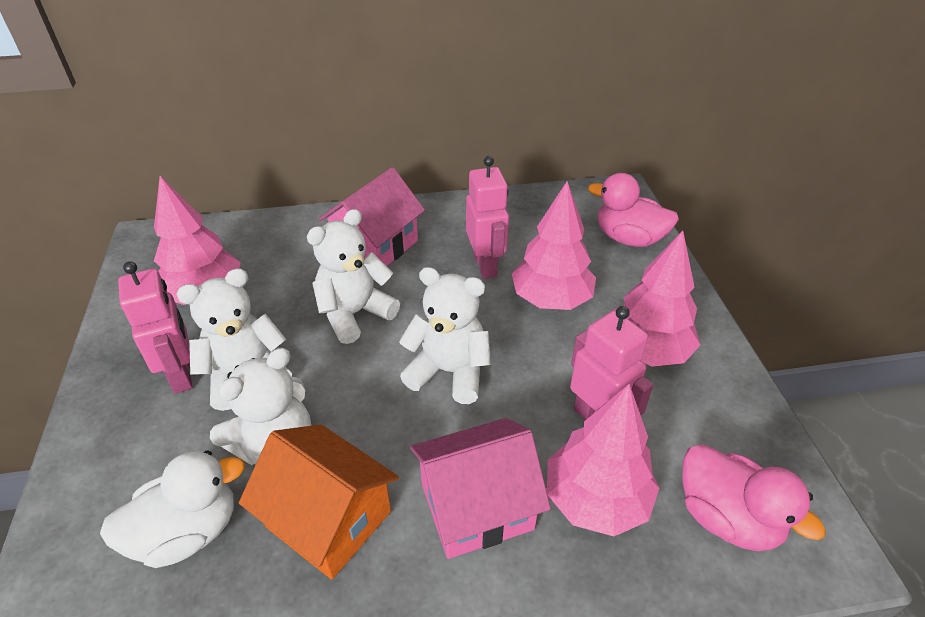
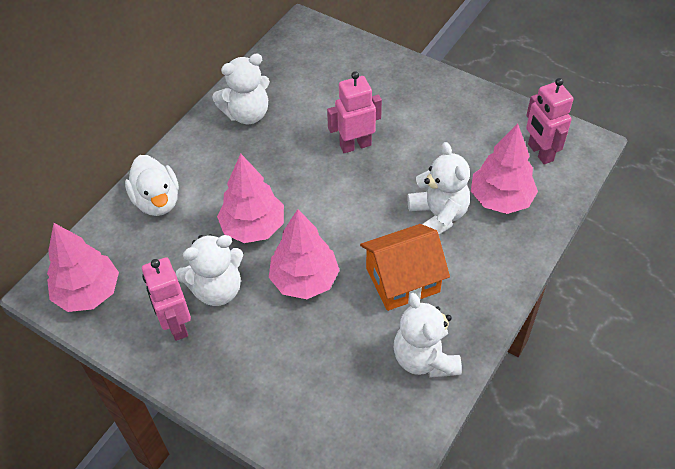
pink duck: 2 -> 0
pink house: 2 -> 0

